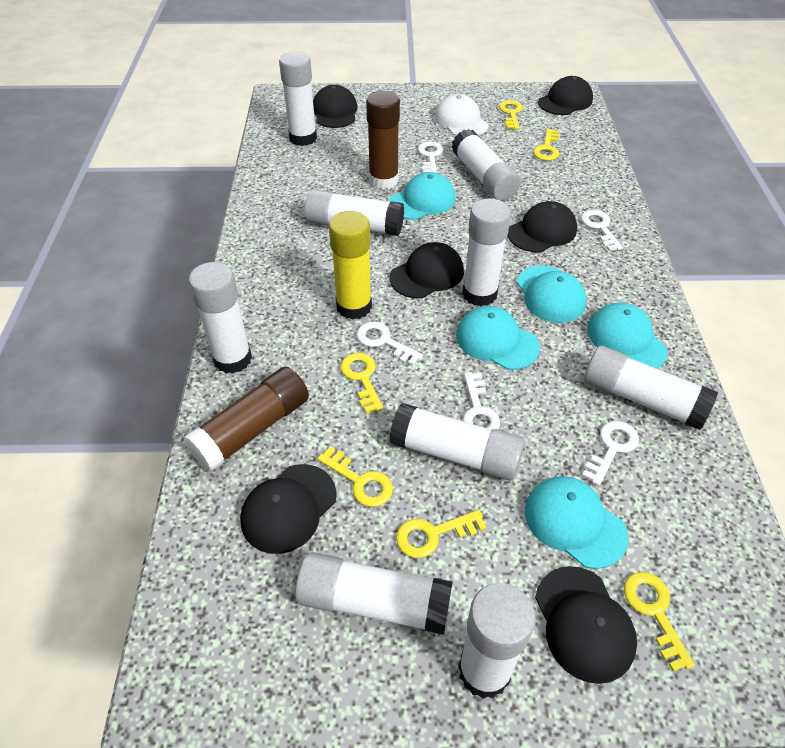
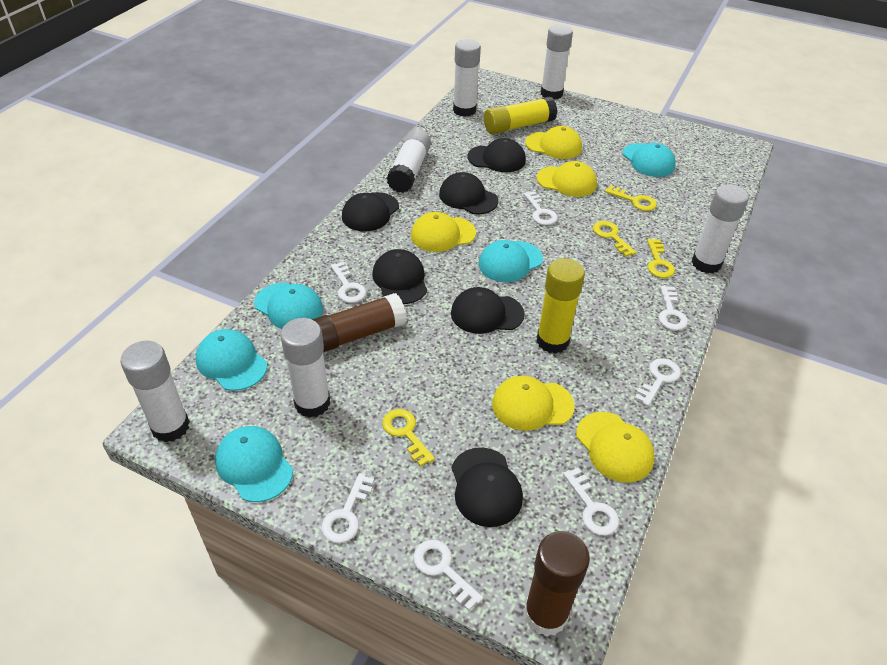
white cap: 1 -> 0
white glue stick: 9 -> 6
white key: 5 -> 7
yellow cap: 0 -> 5
yellow glue stick: 1 -> 2
yellow key: 6 -> 4

